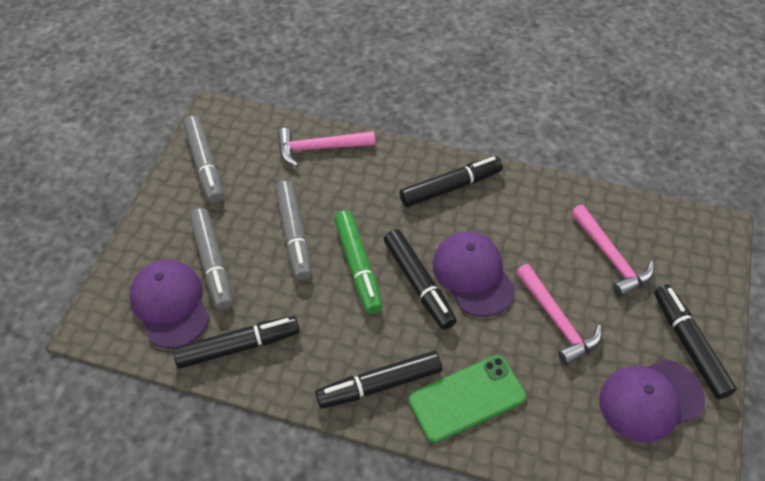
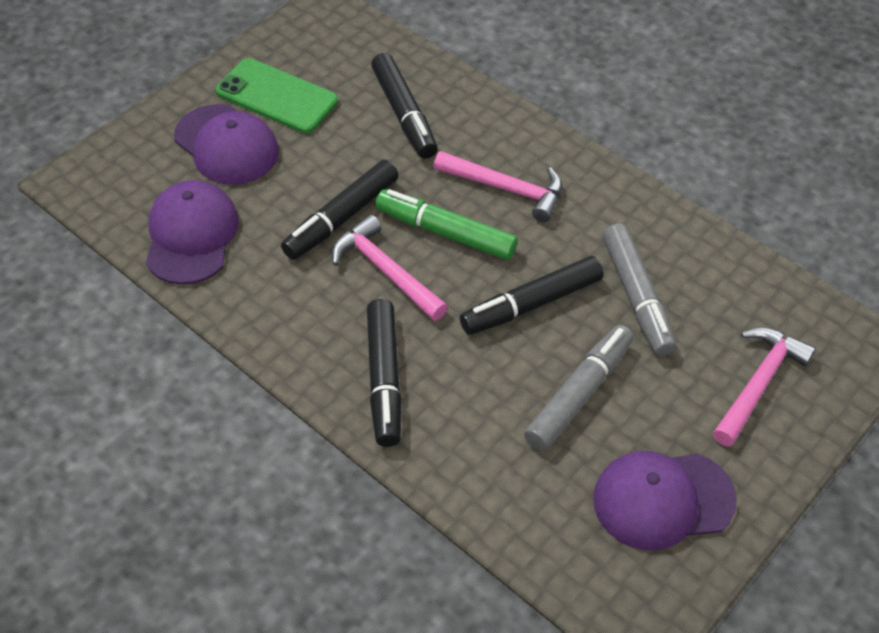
black marker: 5 -> 4
grey marker: 3 -> 2

